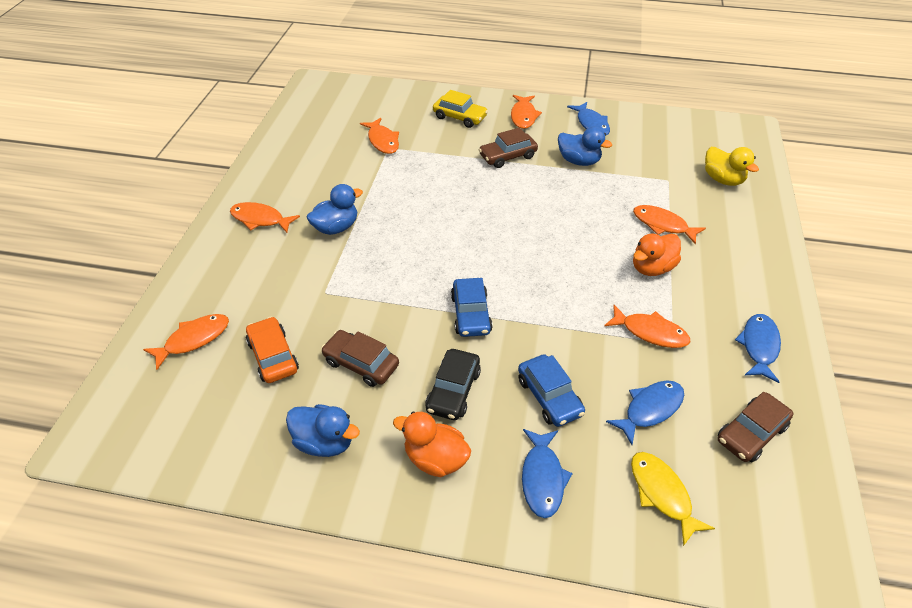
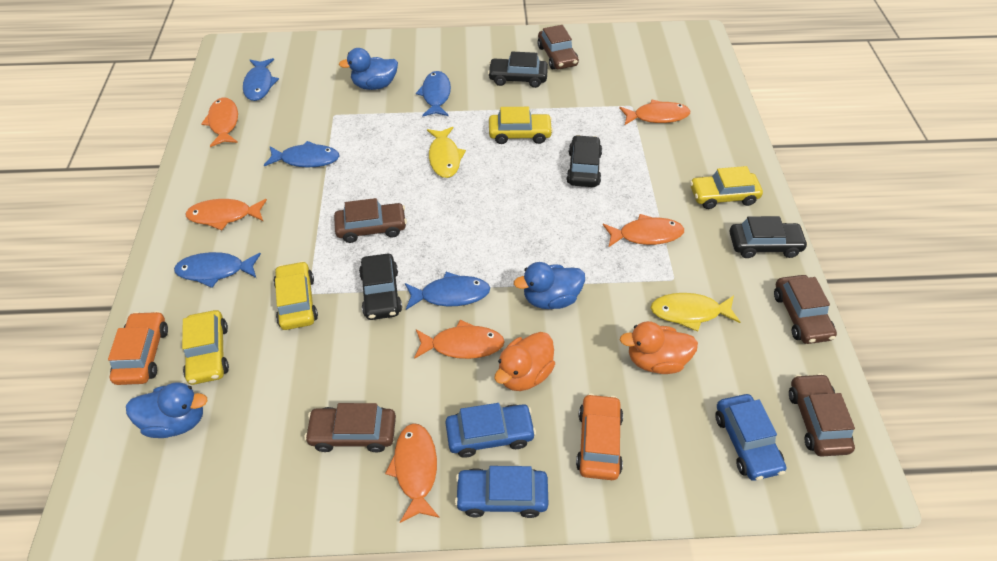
black car: 1 -> 4
blue car: 2 -> 3
blue fish: 4 -> 5
brown car: 3 -> 5
orange car: 1 -> 2
yellow car: 1 -> 4
yellow duck: 1 -> 0
yellow fish: 1 -> 2

